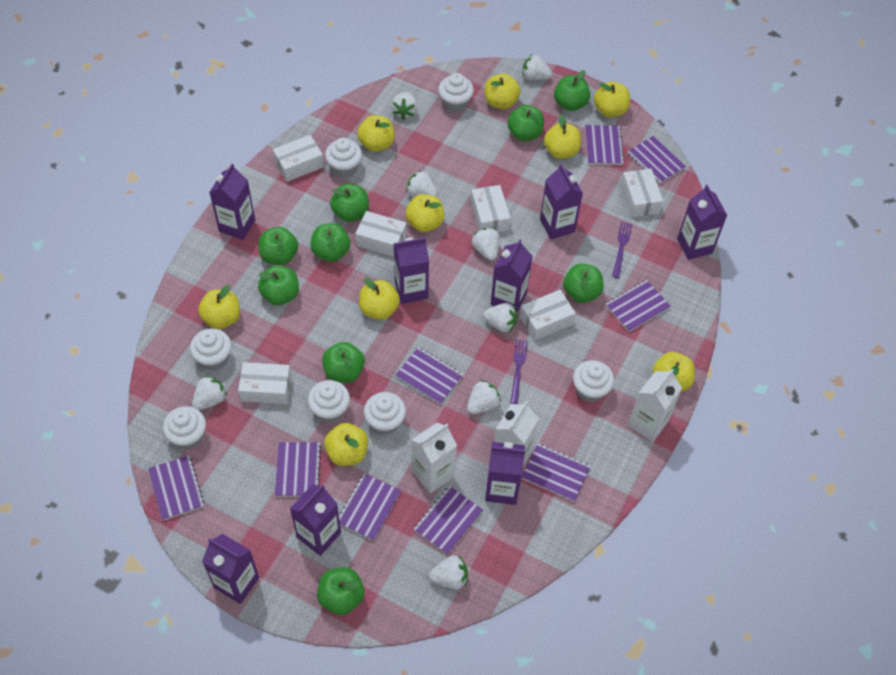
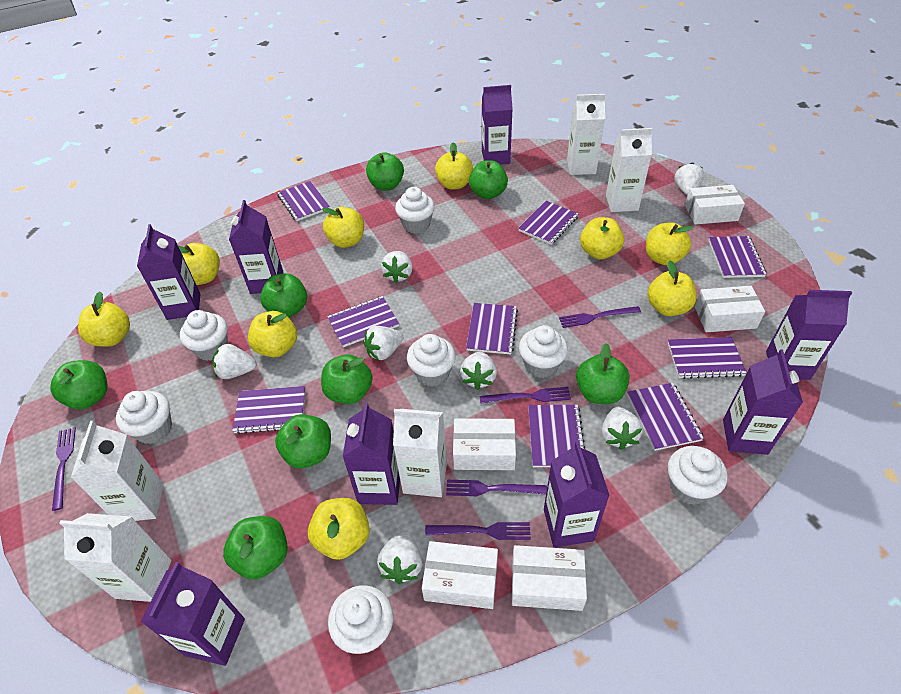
green apple: 9 -> 8
purple fork: 2 -> 5
white box: 6 -> 5
white carton: 3 -> 5
white strawberry: 8 -> 7

